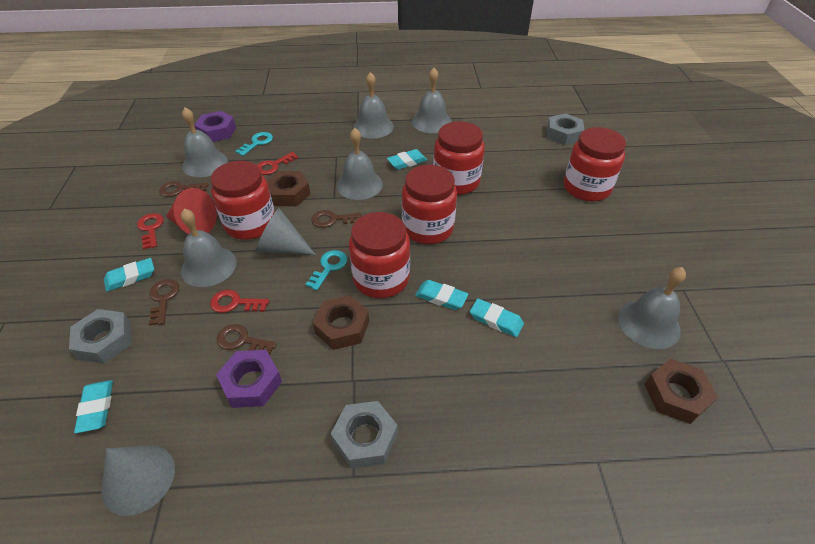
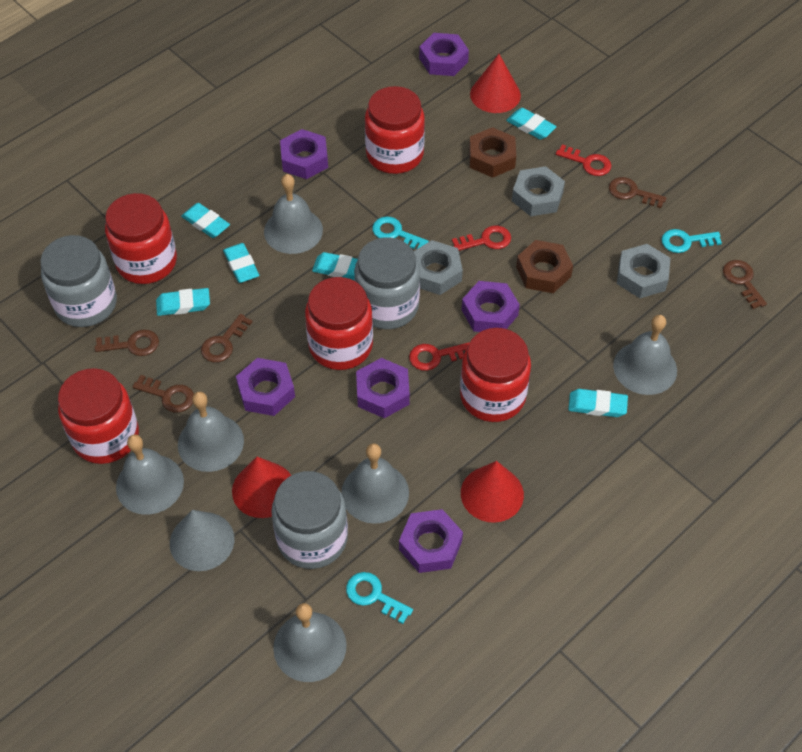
brown key: 4 -> 5
brown nut: 3 -> 2
grey cone: 2 -> 1
grey jar: 0 -> 3
purple nut: 2 -> 6
red cone: 1 -> 3
turquoise eraser: 5 -> 6
turquoise key: 2 -> 3

